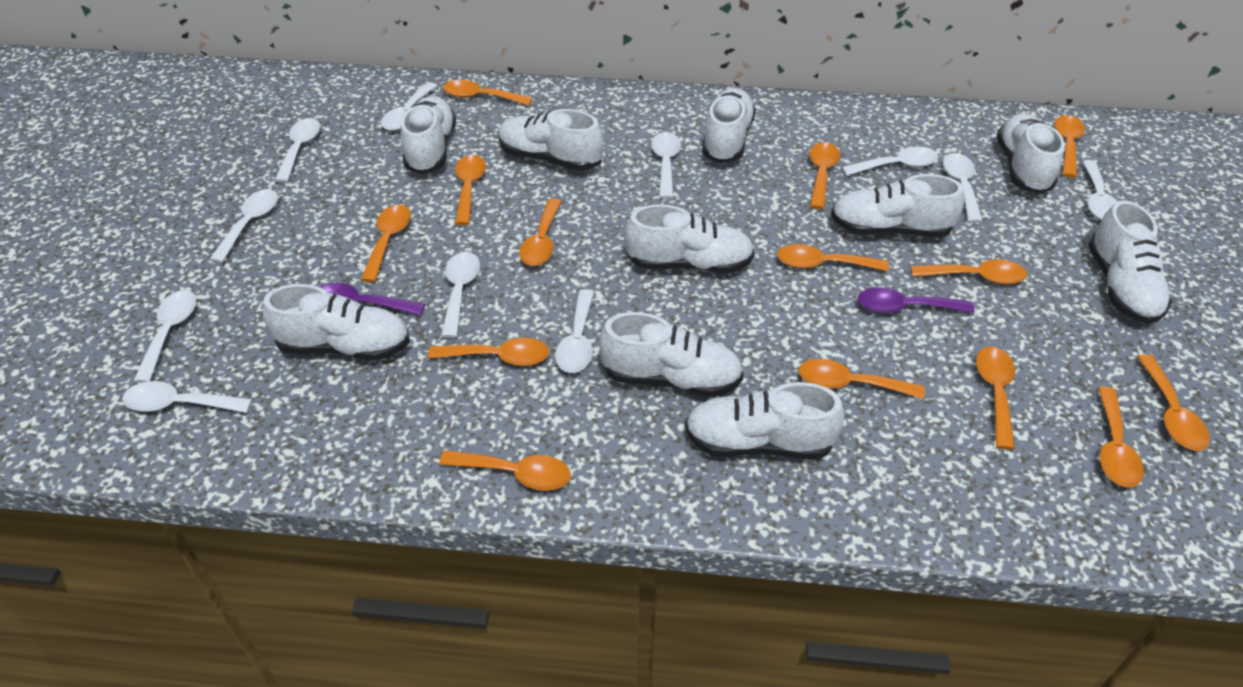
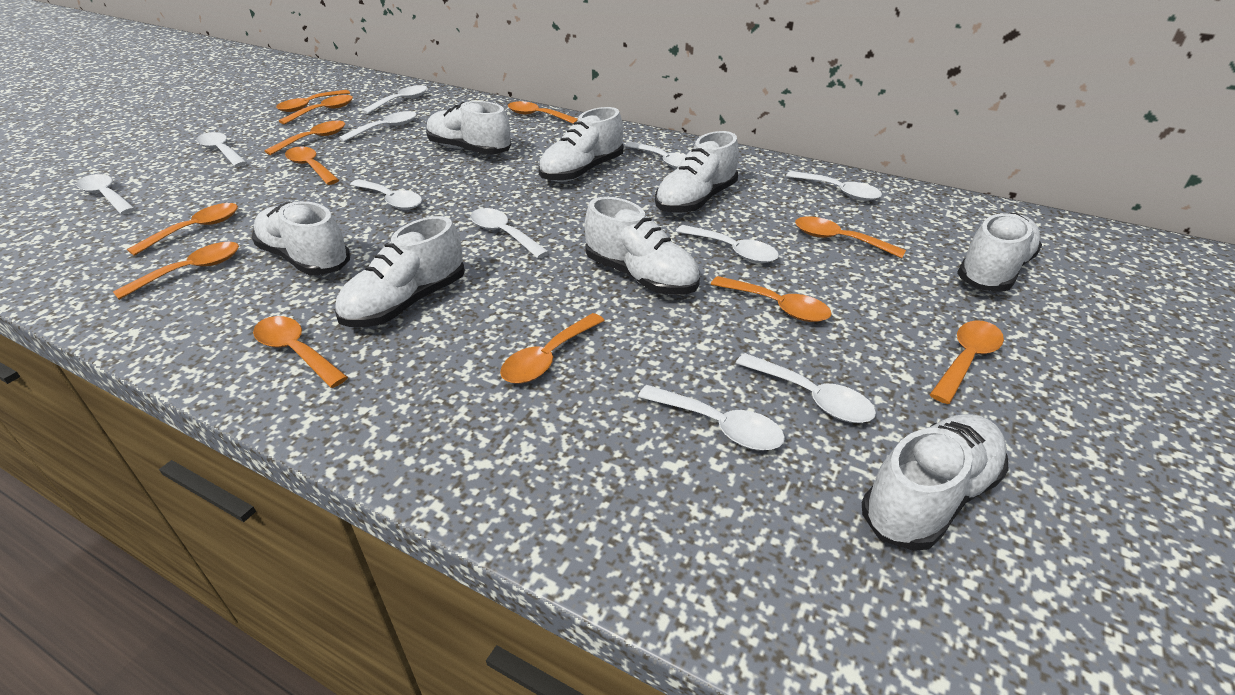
orange spoon: 14 -> 12
purple spoon: 2 -> 0
white shoe: 10 -> 8

